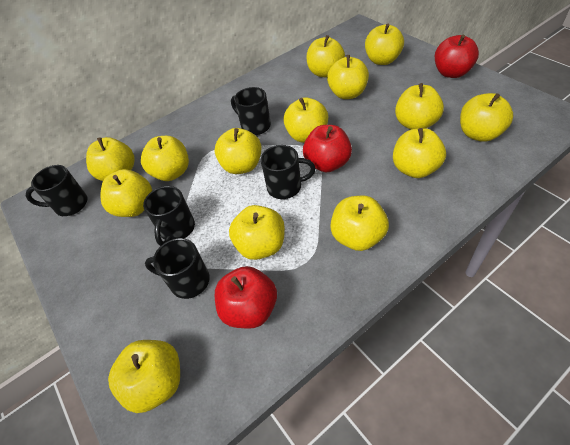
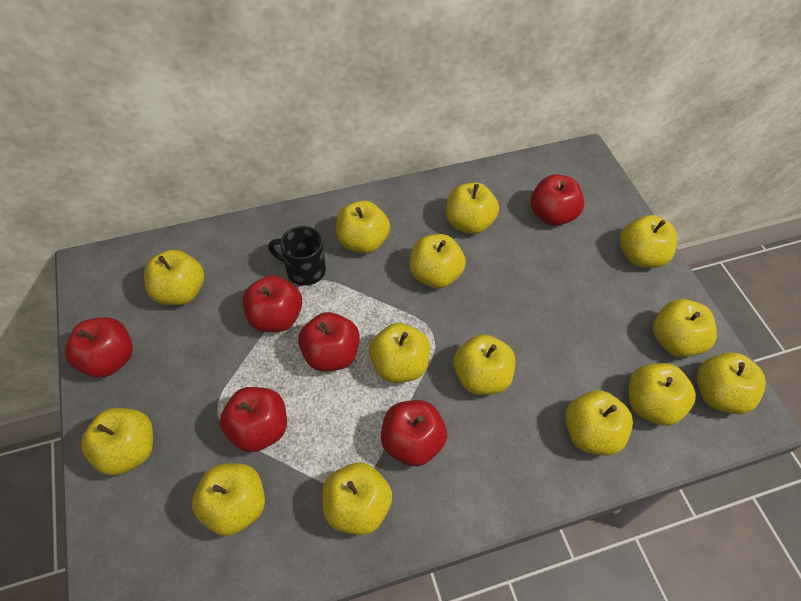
black mug: 5 -> 1
red apple: 3 -> 6

